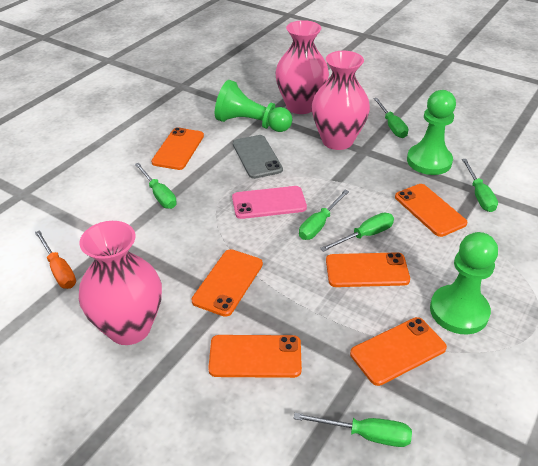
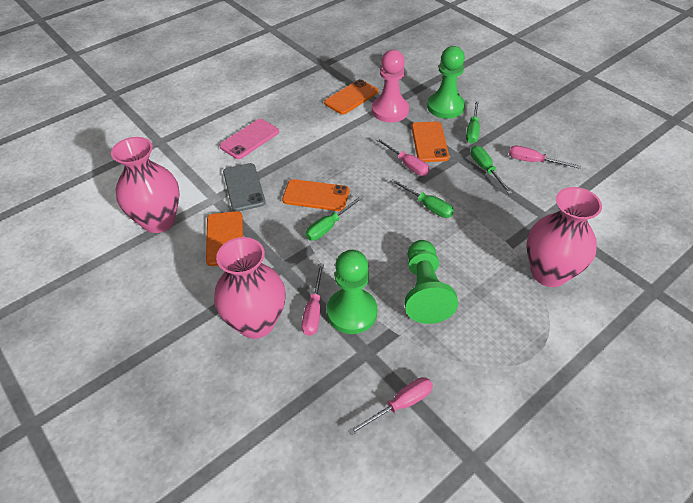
green screwdriver: 6 -> 4
orange phone: 6 -> 4
orange screwdriver: 1 -> 0
pink pawn: 0 -> 1
pink screwdriver: 0 -> 4

